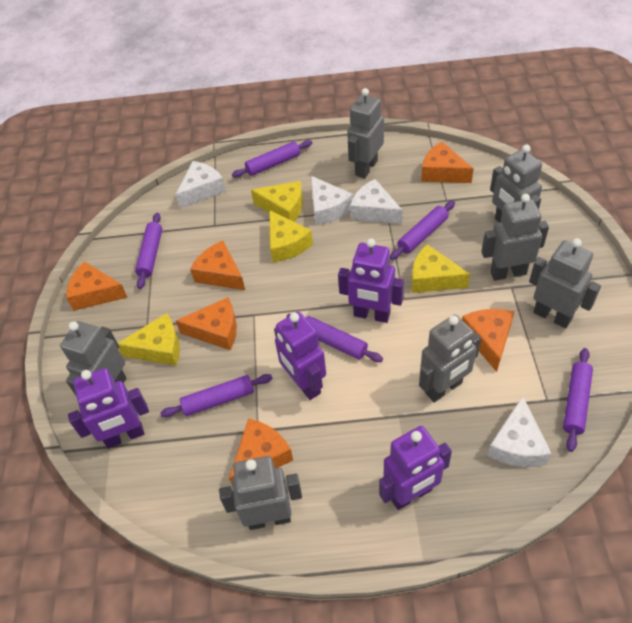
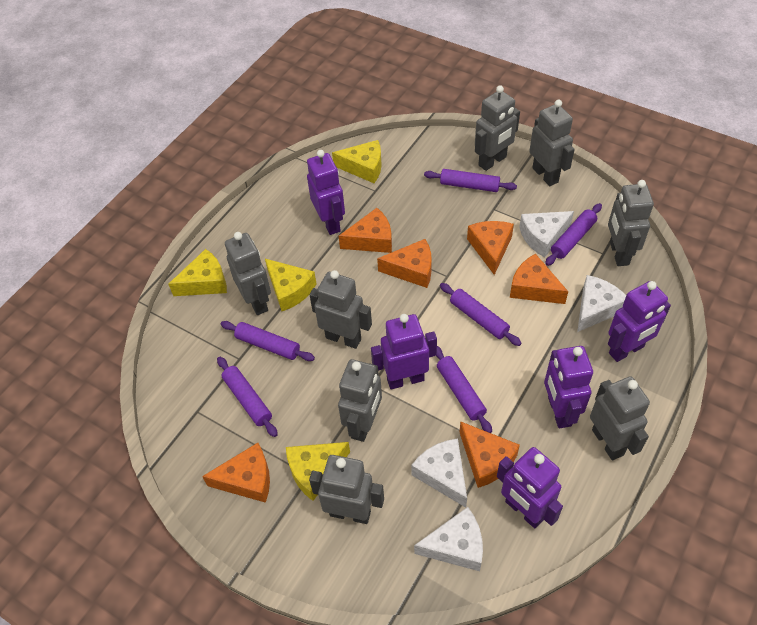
grey robot: 7 -> 8
purple robot: 4 -> 5

